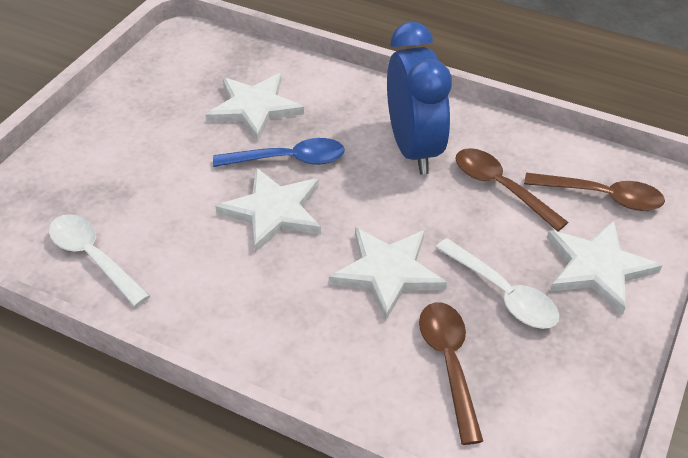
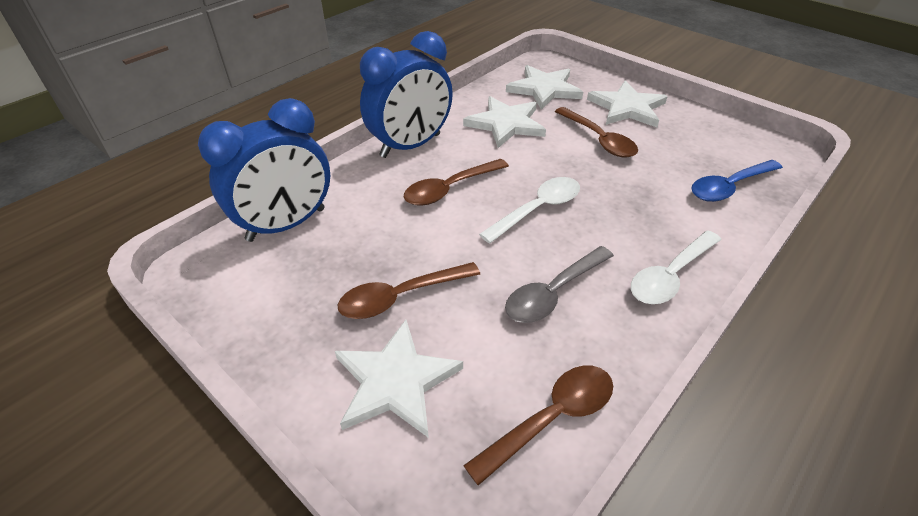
blue clock: 1 -> 2
brown spoon: 3 -> 4
grey spoon: 0 -> 1

